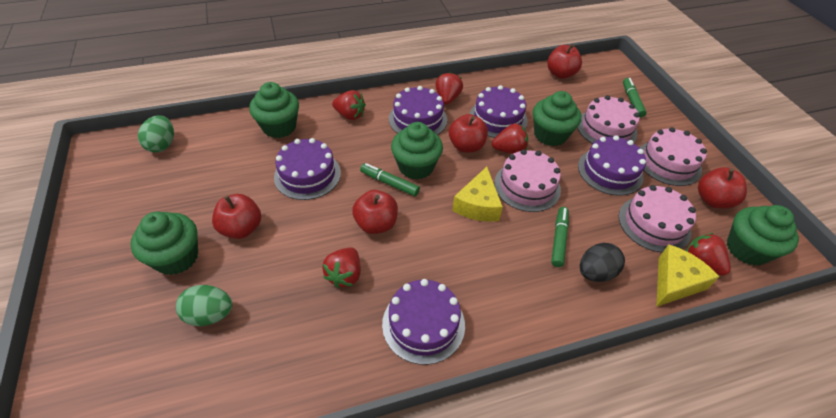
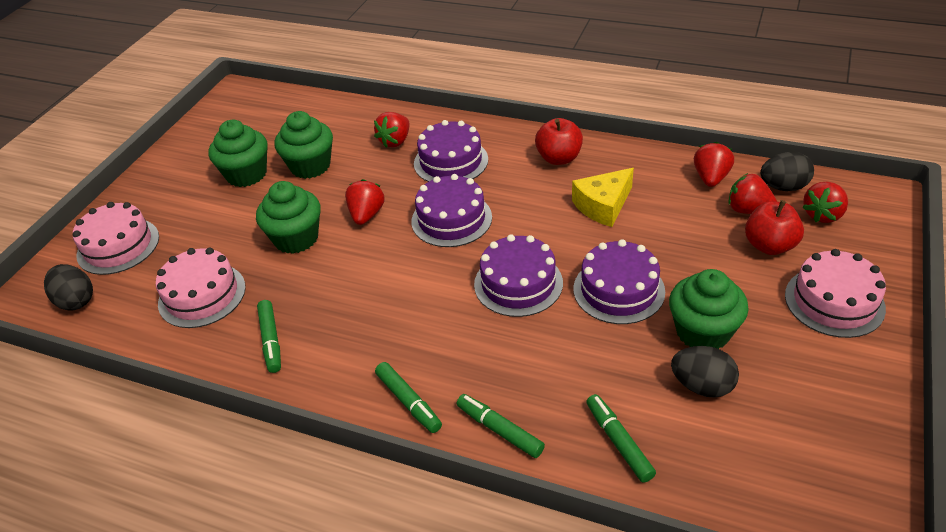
black egg: 1 -> 3
green cupcake: 5 -> 4
green egg: 2 -> 0
green marker: 3 -> 4
pink cake: 4 -> 3
purple cake: 5 -> 4
red apple: 5 -> 2
yellow cheese: 2 -> 1

